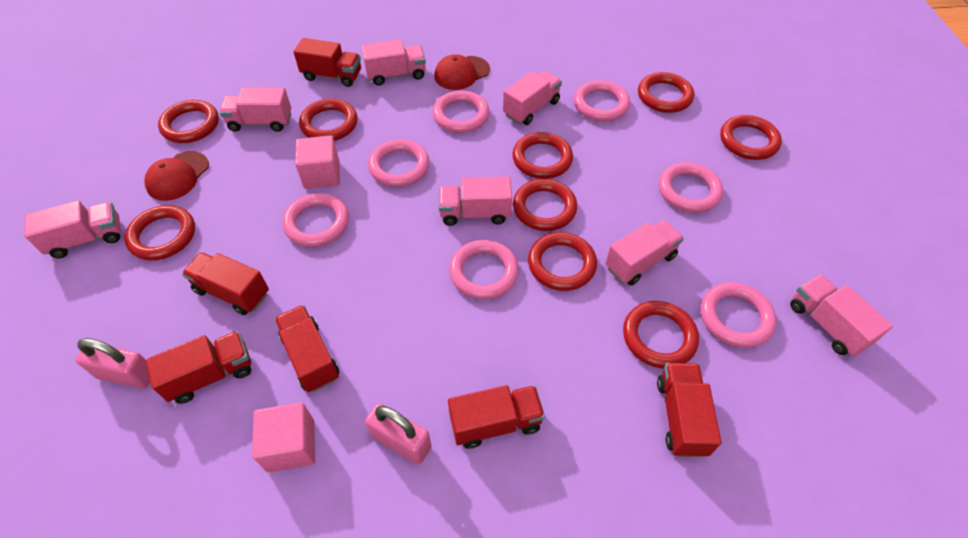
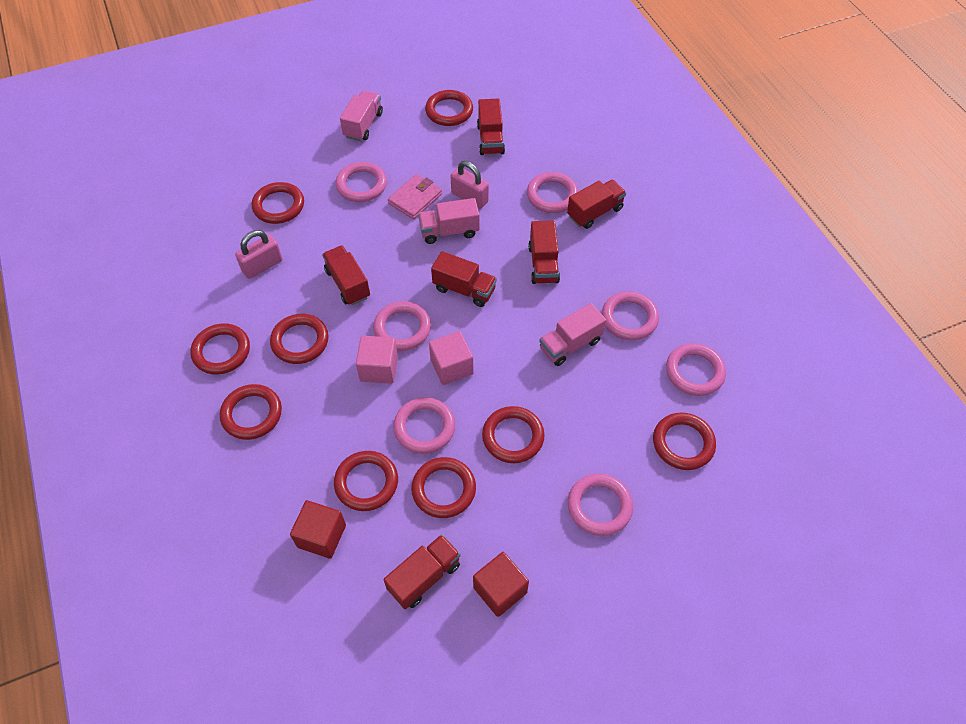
pink truck: 7 -> 3
pink wallet: 0 -> 1
red cap: 2 -> 0
red cube: 0 -> 2

